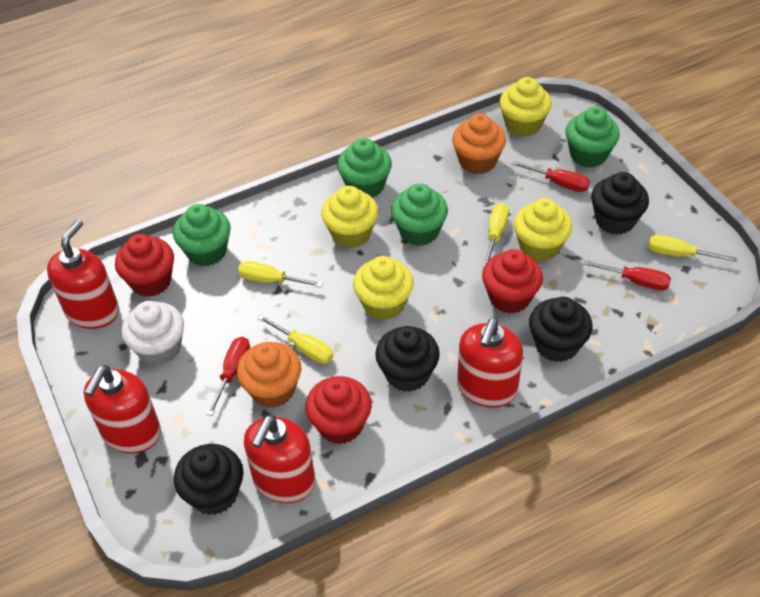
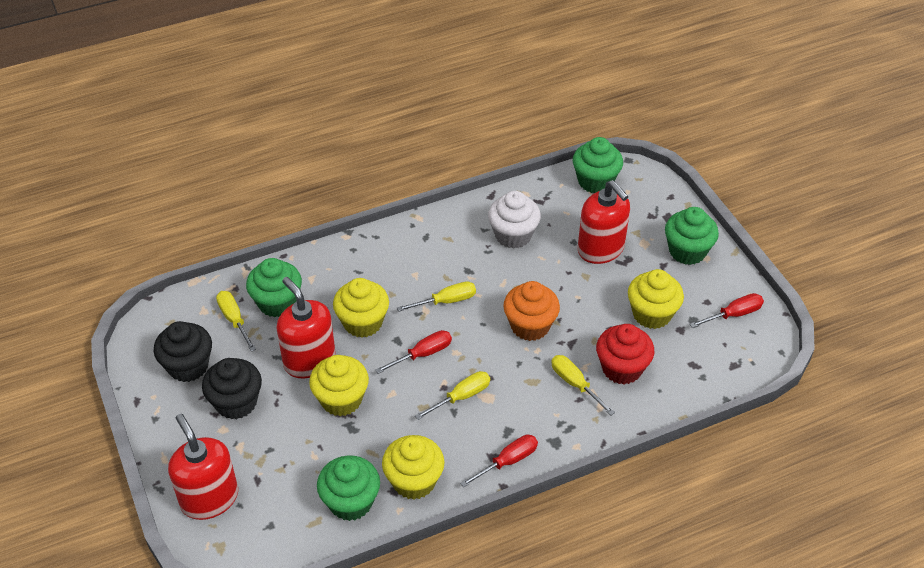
black cupcake: 4 -> 2
orange cupcake: 2 -> 1
red cupcake: 3 -> 1
red soap dispenser: 4 -> 3

